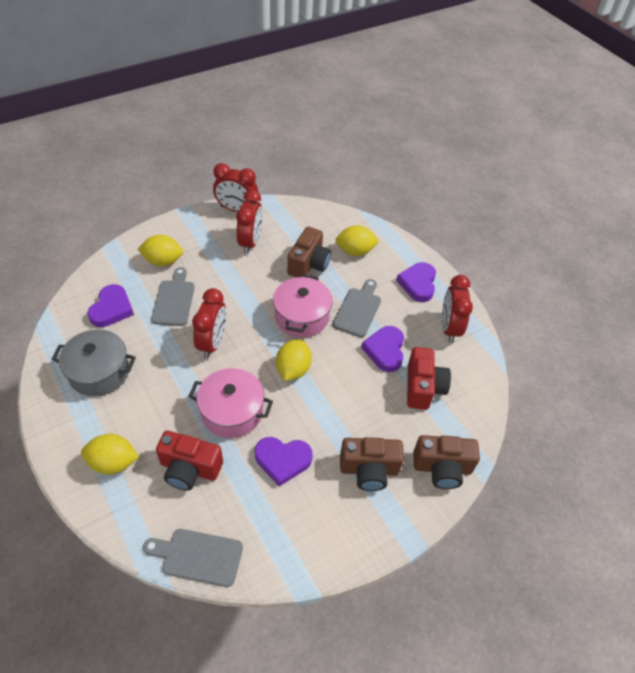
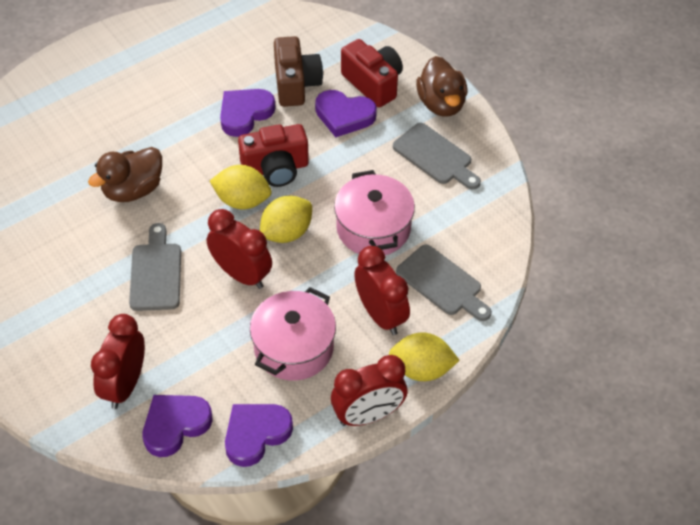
brown camera: 3 -> 1
brown duck: 0 -> 2
grey pot: 1 -> 0
yellow lemon: 4 -> 3

